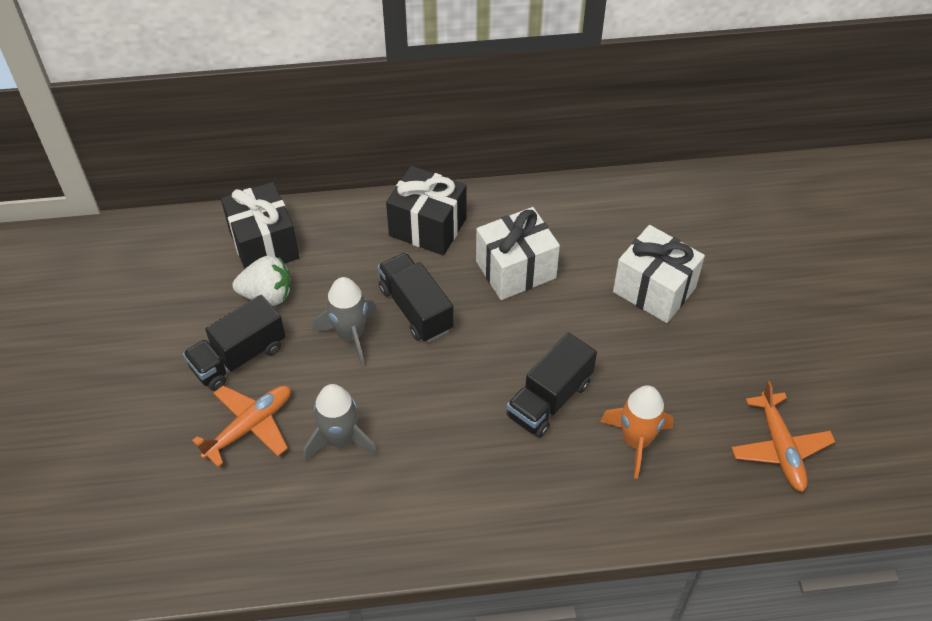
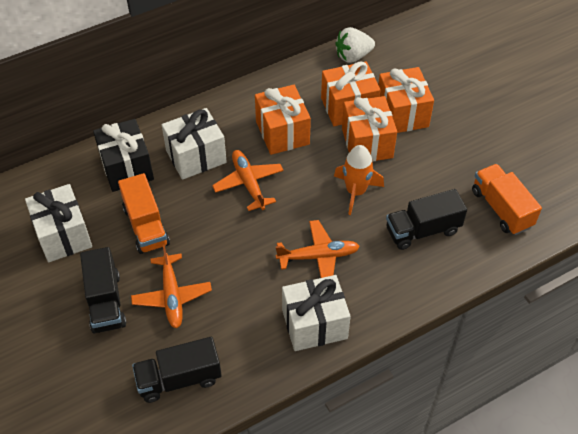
black gift: 2 -> 1
grey rocket: 2 -> 0
orange gift: 0 -> 4
orange plane: 2 -> 3
orange truck: 0 -> 2
white gift: 2 -> 3

